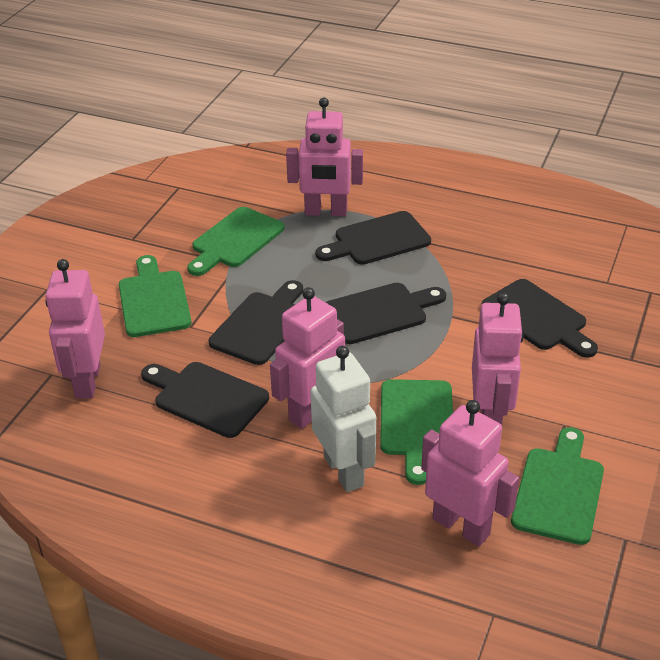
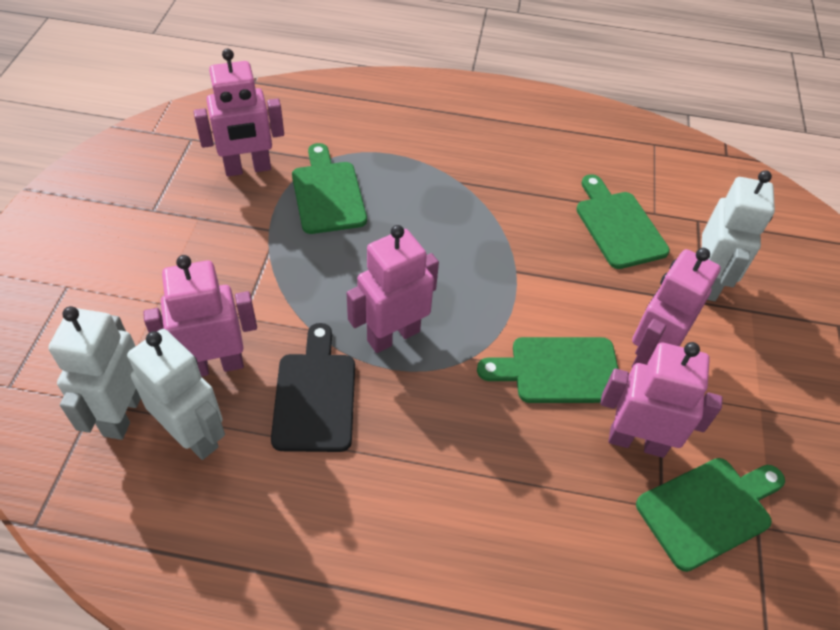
black cutting board: 5 -> 1
white robot: 1 -> 3

